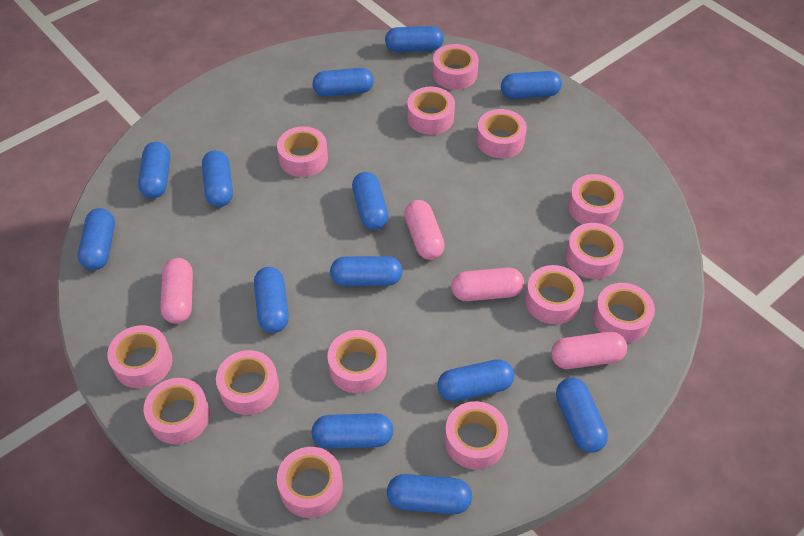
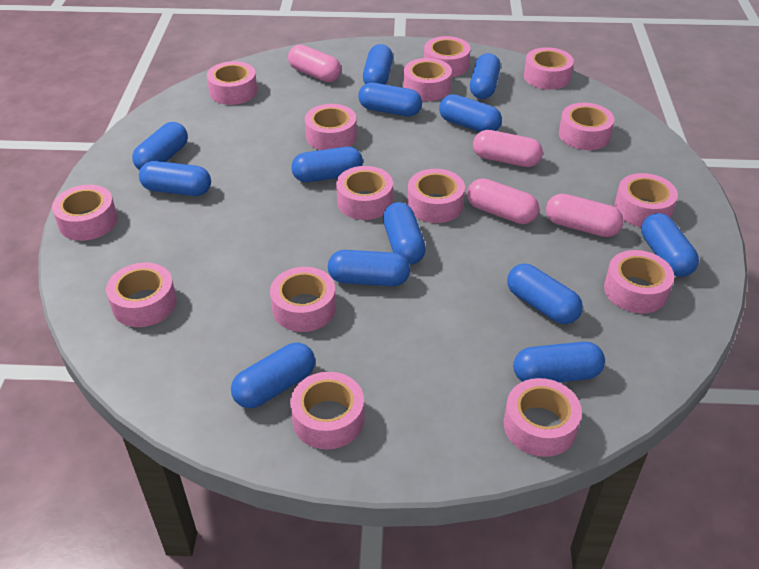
pink tape: 14 -> 15

